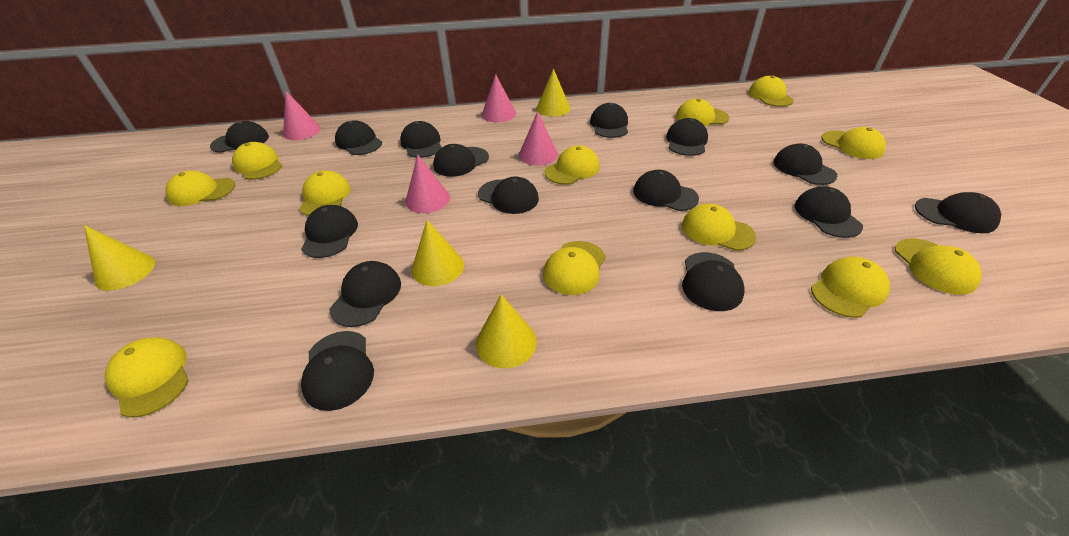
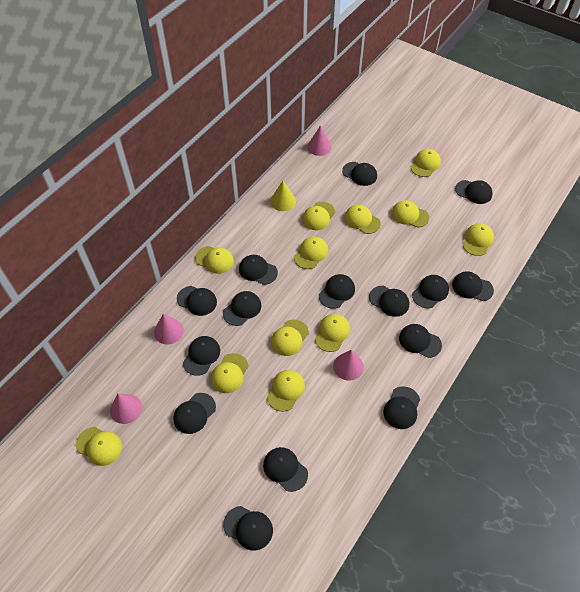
yellow cone: 4 -> 1

